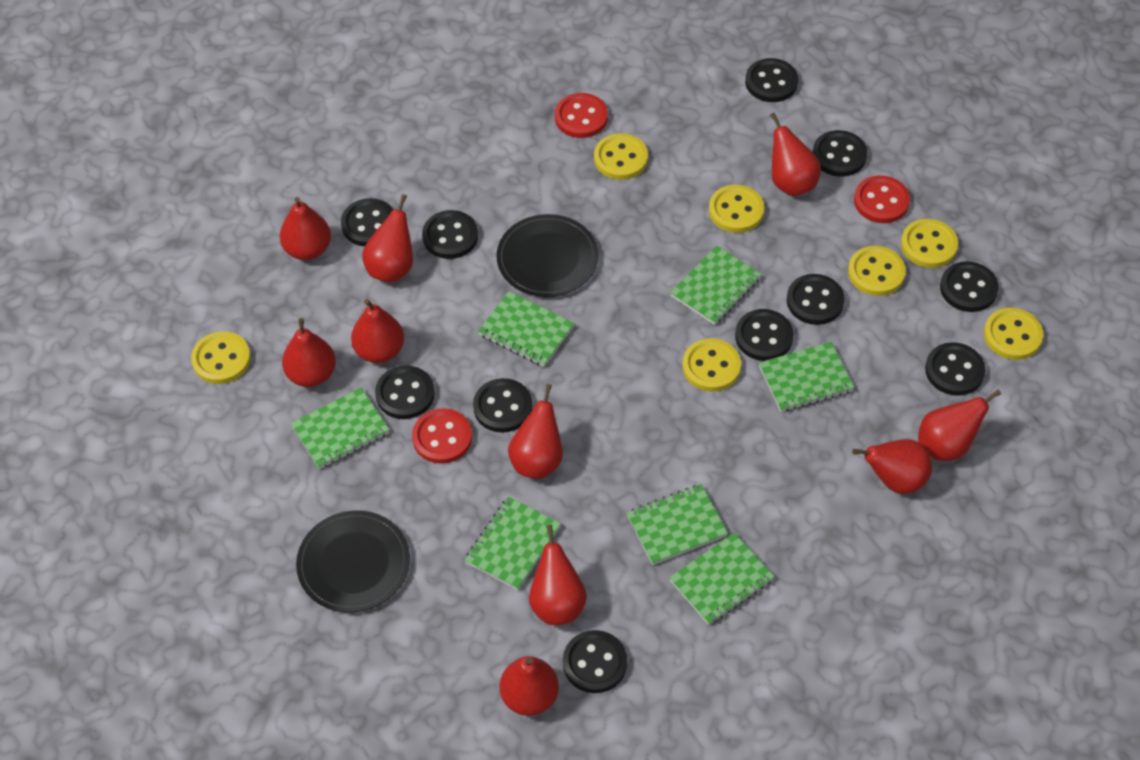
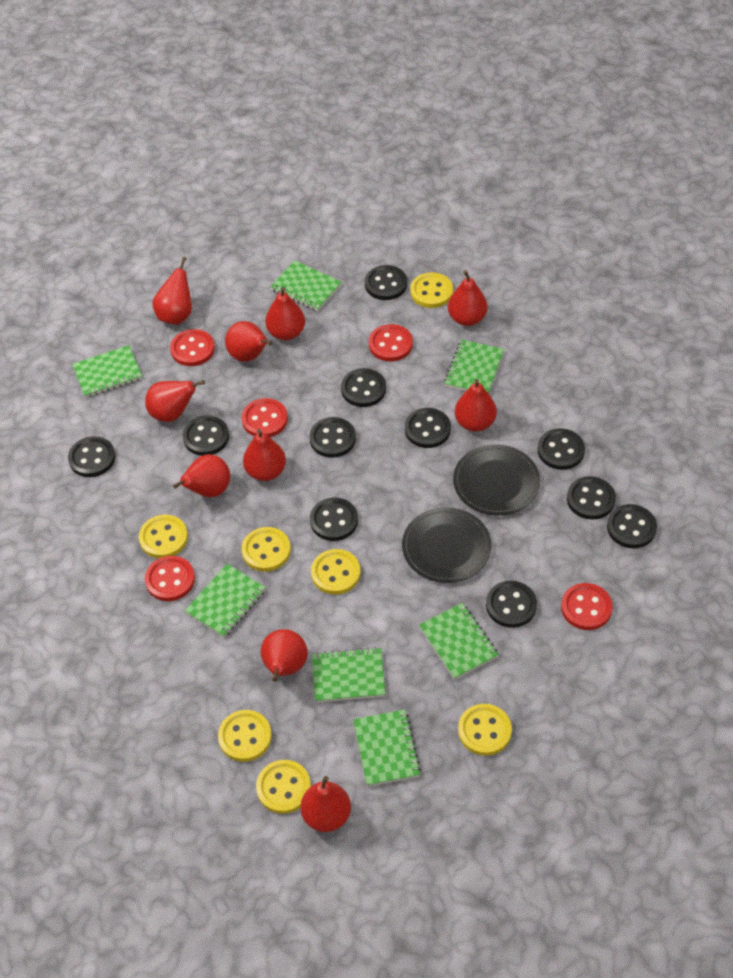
red button: 3 -> 5

